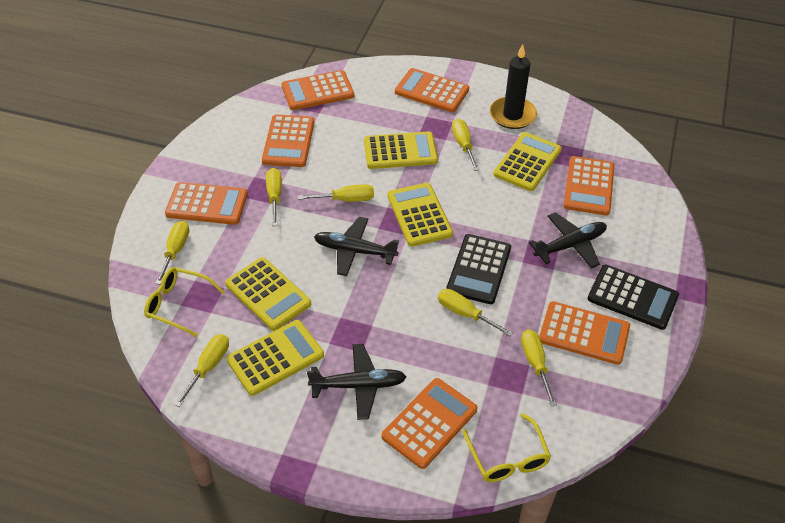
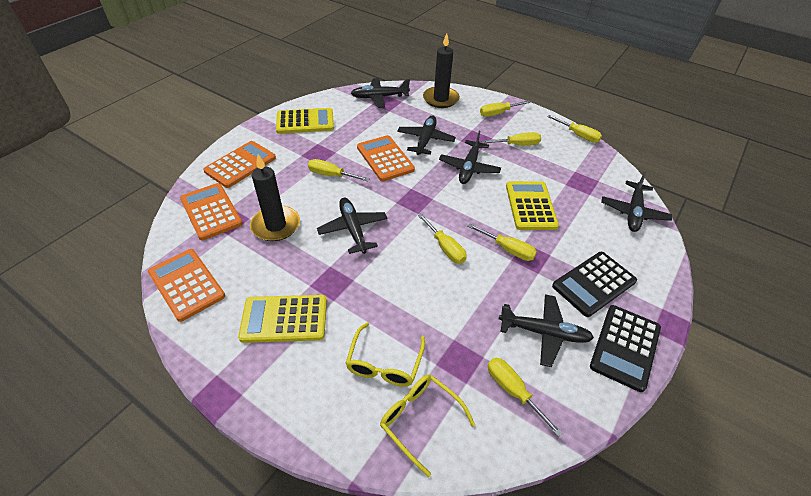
black candle: 1 -> 2
black plane: 3 -> 6
orange calculator: 7 -> 4
yellow calculator: 5 -> 3

